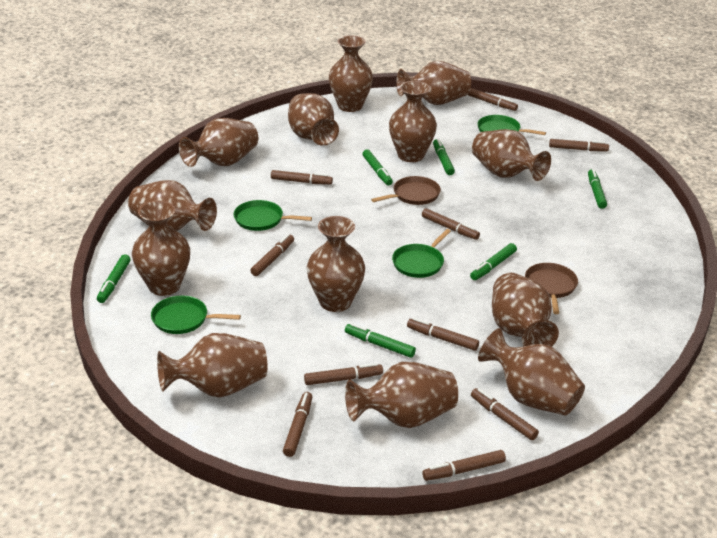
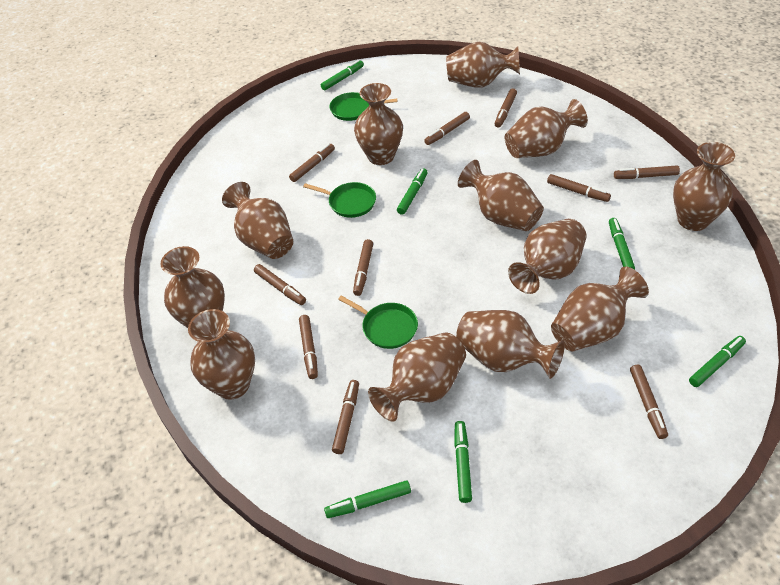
brown pan: 2 -> 0
brown vase: 13 -> 12
green pan: 4 -> 3

